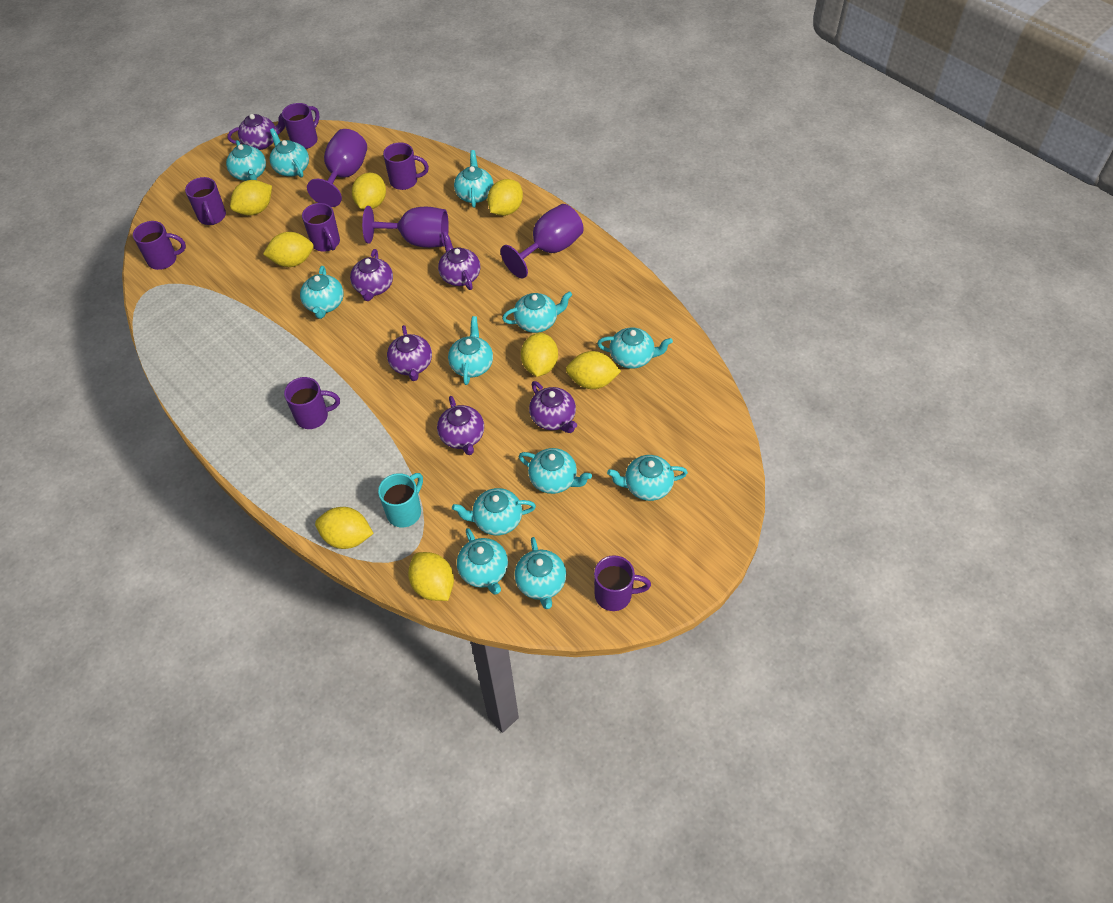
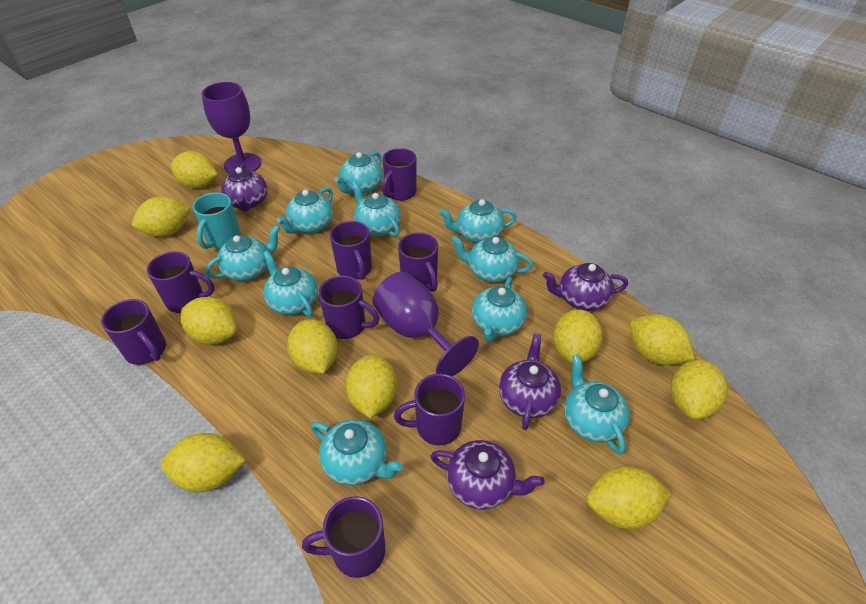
purple goblet: 3 -> 2
purple mug: 7 -> 8
purple teapot: 6 -> 4
turquoise teapot: 12 -> 10
yellow lemon: 8 -> 10

